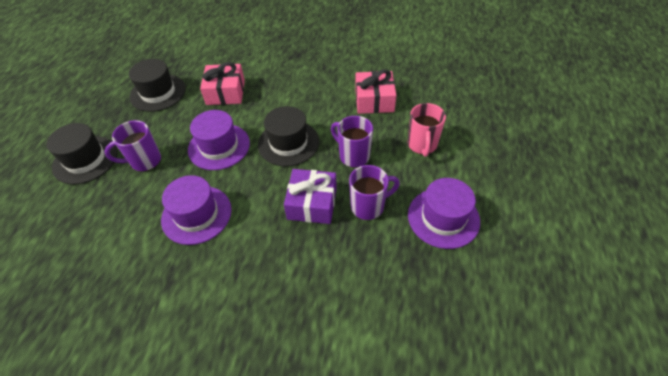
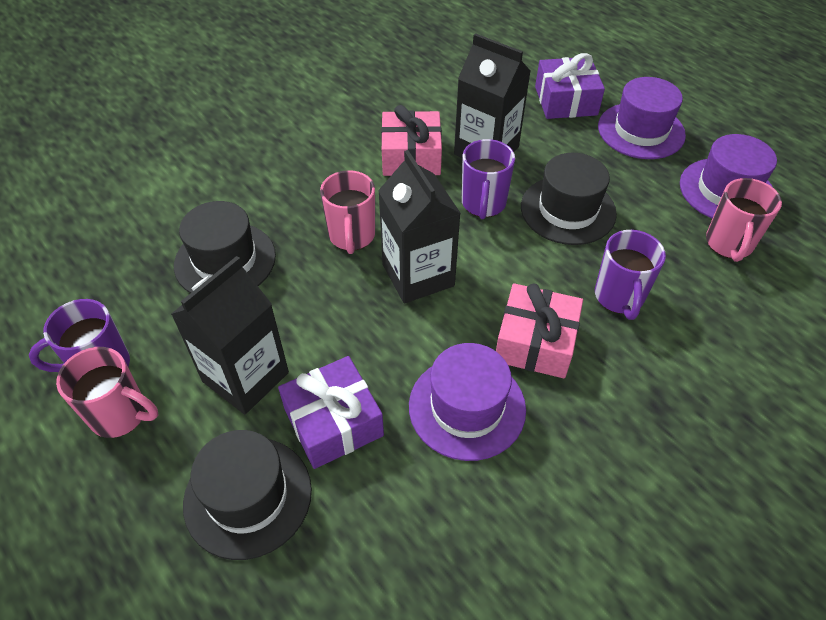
black carton: 0 -> 3
pink mug: 1 -> 3
purple gift: 1 -> 2

